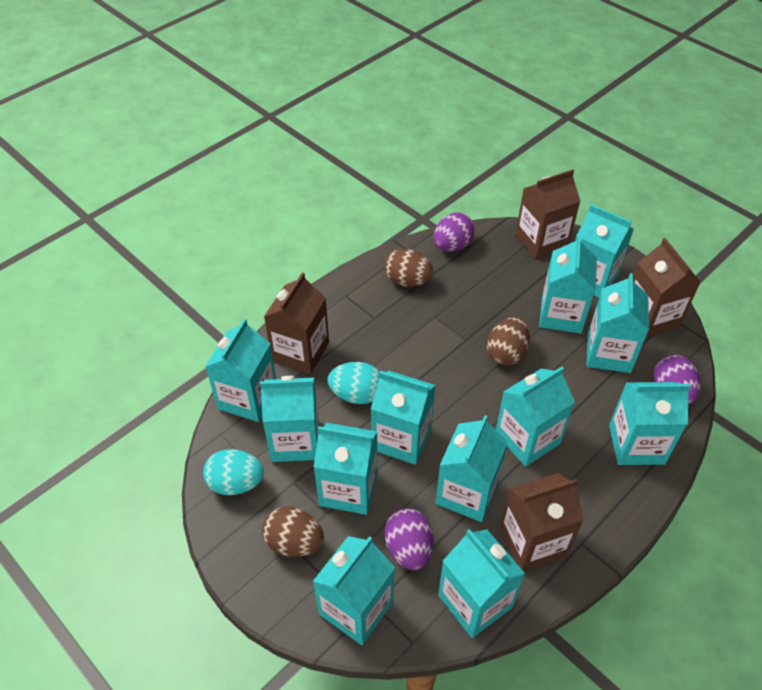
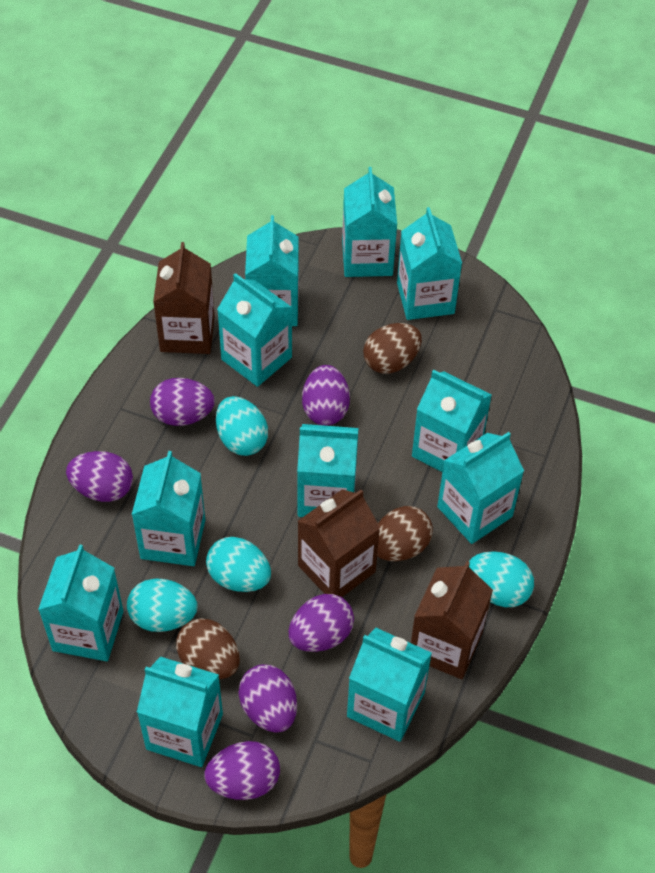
brown carton: 4 -> 3
purple egg: 3 -> 6
turquoise carton: 12 -> 11
turquoise egg: 2 -> 4

